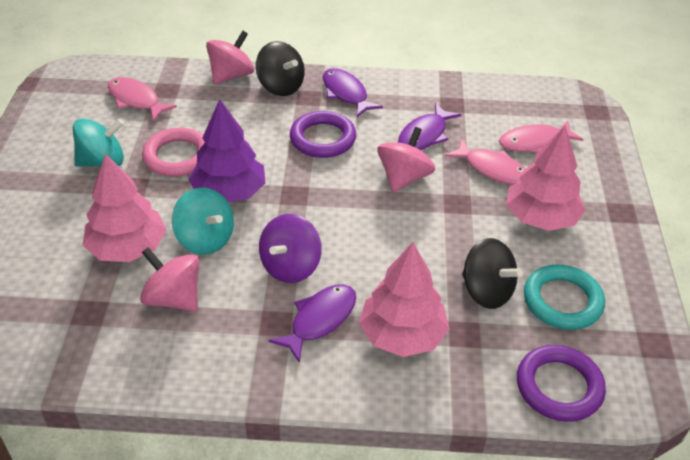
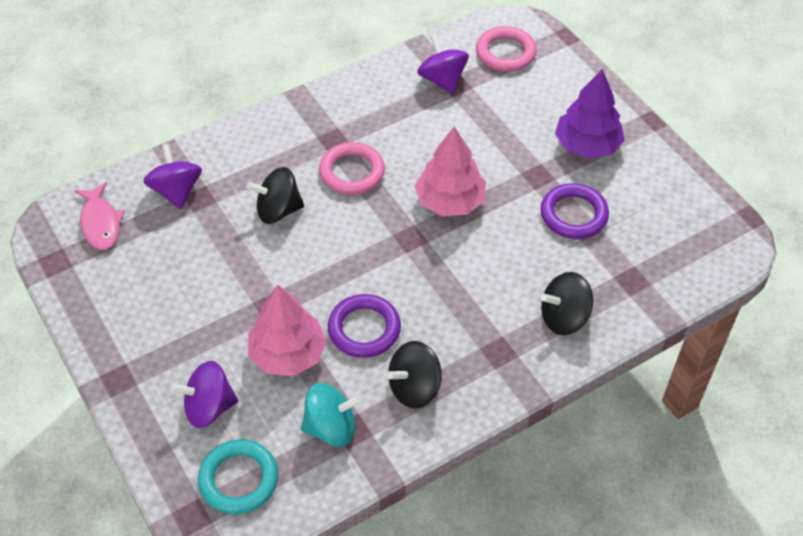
black spinning top: 2 -> 3
pink fish: 3 -> 1
pink ring: 1 -> 2
pink spinning top: 3 -> 0
pink tree: 3 -> 2
purple fish: 3 -> 0
purple spinning top: 1 -> 3
turquoise spinning top: 2 -> 1

